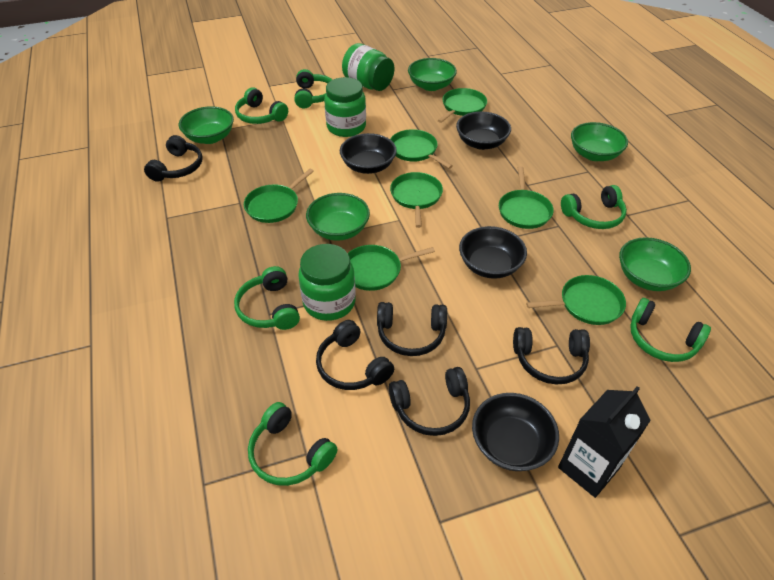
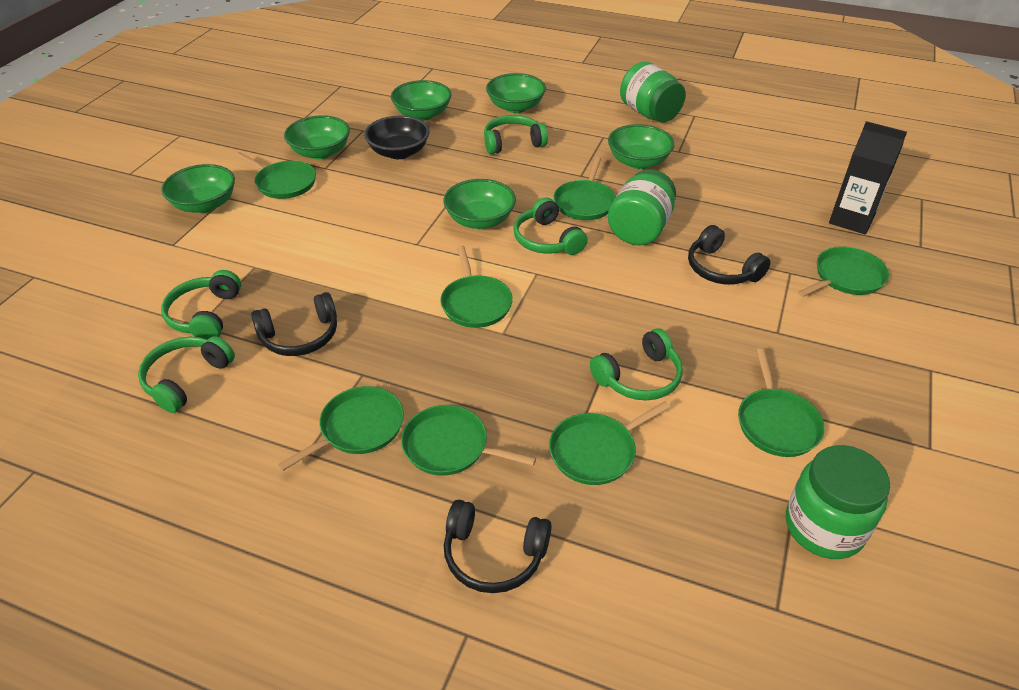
black bowl: 4 -> 1
black headphones: 5 -> 3
green bowl: 5 -> 6
green headphones: 6 -> 5
green pan: 7 -> 8

